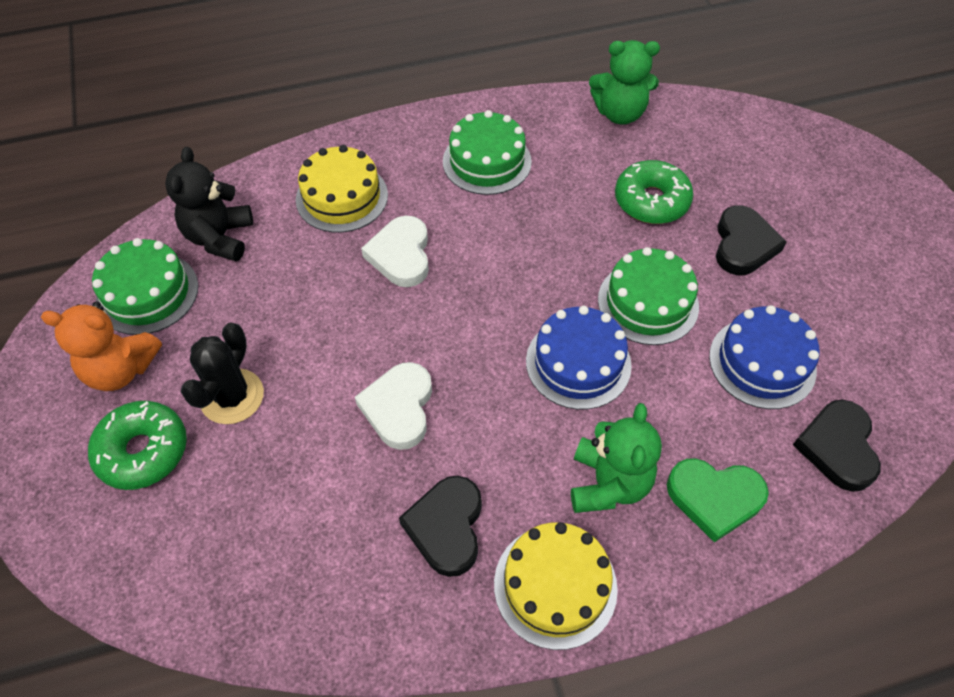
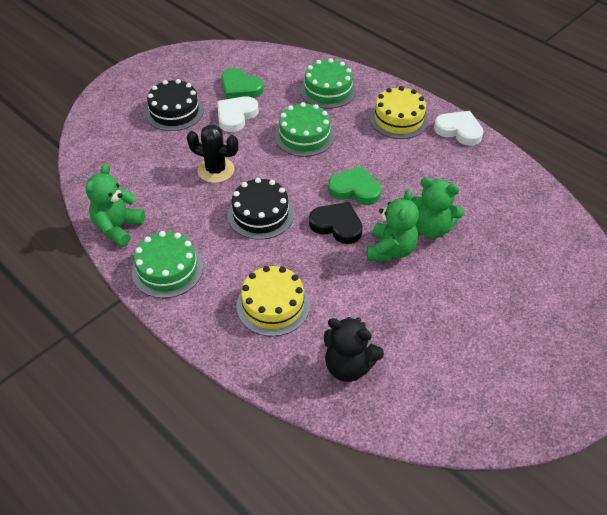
black cake: 0 -> 2
black heart: 3 -> 1
blue cake: 2 -> 0
green donut: 2 -> 0
green heart: 1 -> 2
green teddy bear: 2 -> 3
orange teddy bear: 1 -> 0

